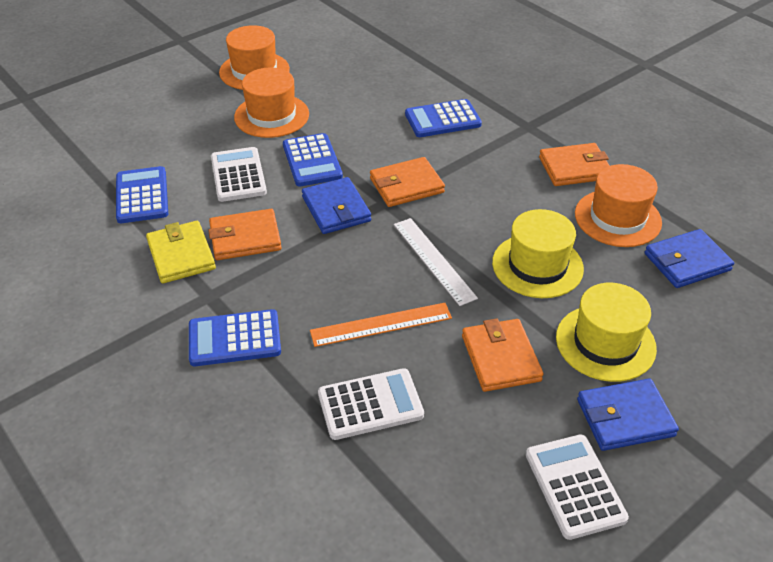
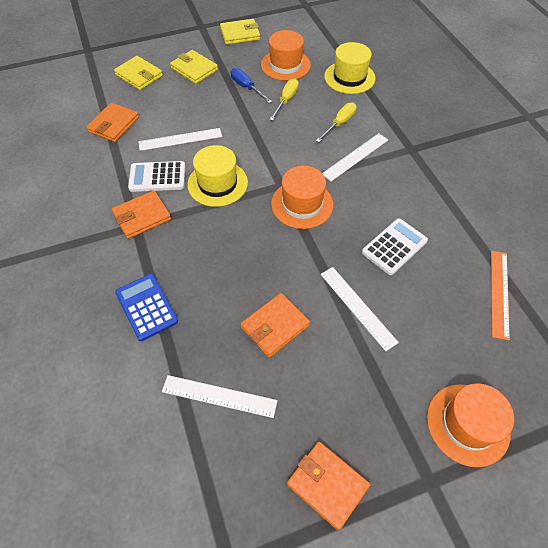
blue calculator: 4 -> 1
blue screwdriver: 0 -> 1
blue wallet: 3 -> 0
white calculator: 3 -> 2
white ruler: 1 -> 4
yellow screwdriver: 0 -> 2
yellow wallet: 1 -> 3

